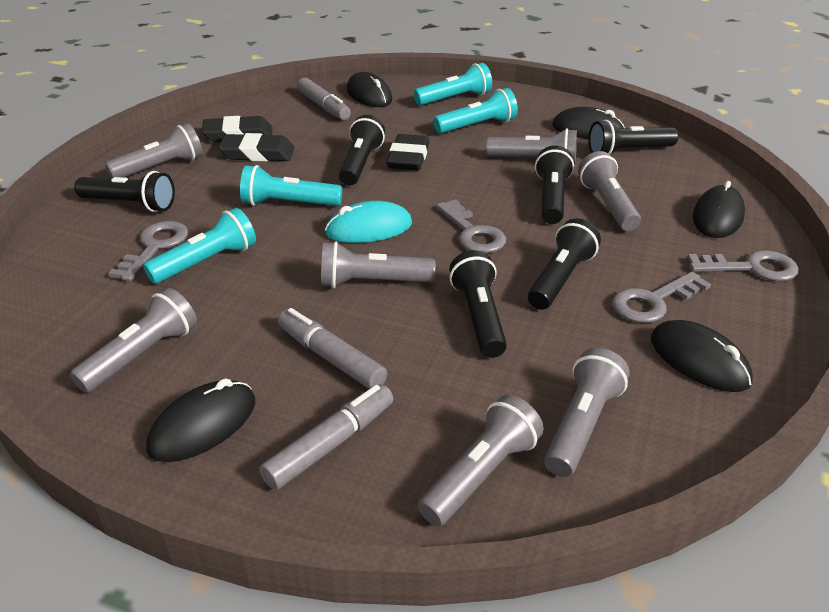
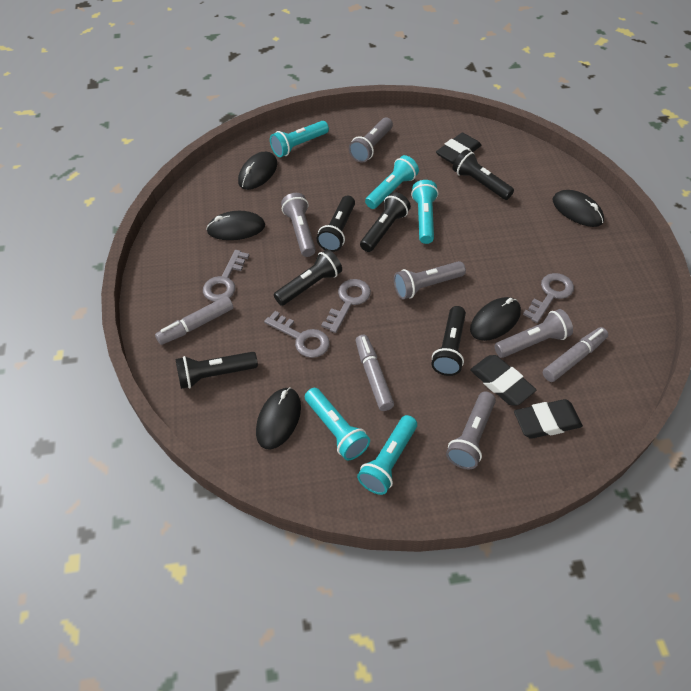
grey flashlight: 7 -> 5
turquoise flashlight: 4 -> 5
turquoise mouse: 1 -> 0

